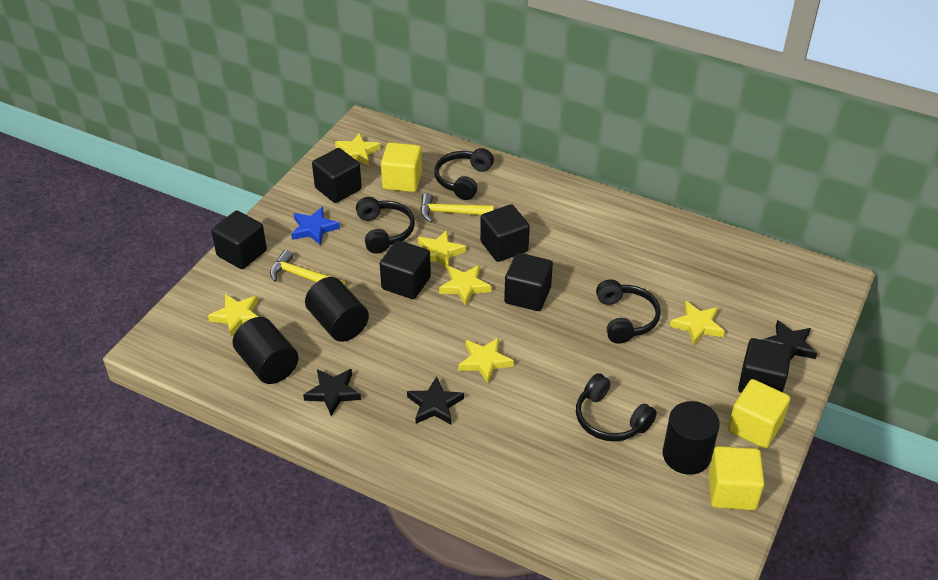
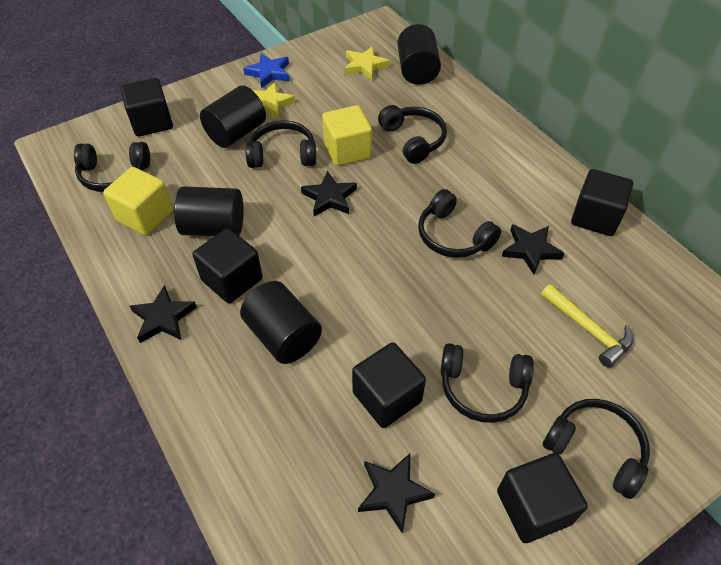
black cube: 6 -> 5
black cylinder: 3 -> 4
black headphones: 4 -> 6
black star: 3 -> 4
yellow cube: 3 -> 2
yellow hammer: 2 -> 1
yellow star: 6 -> 2

